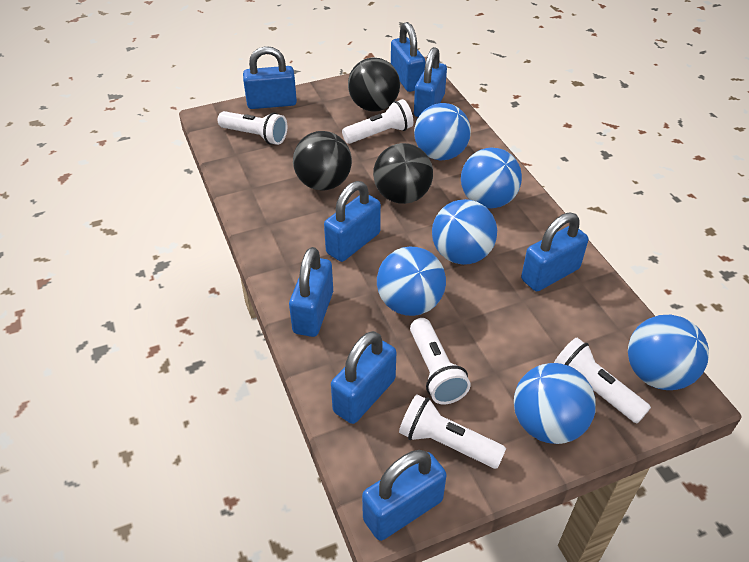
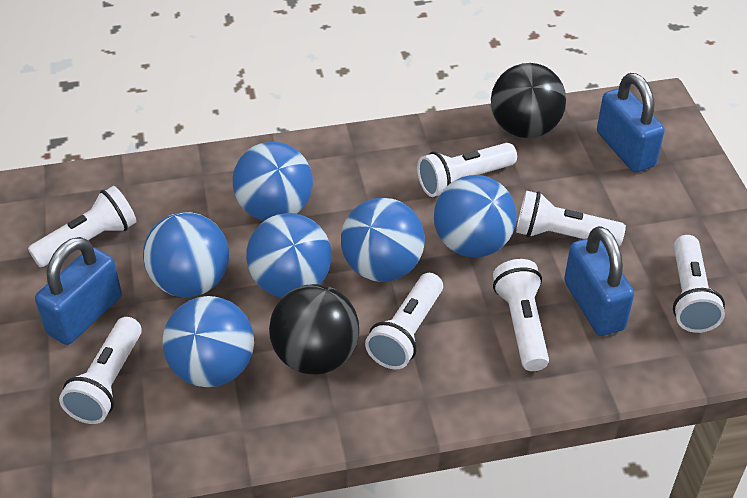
black ball: 3 -> 2
blue padlock: 8 -> 3
white flashlight: 5 -> 7

